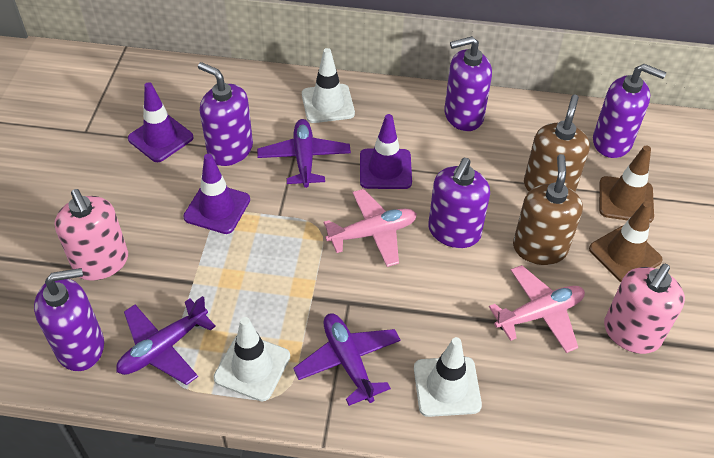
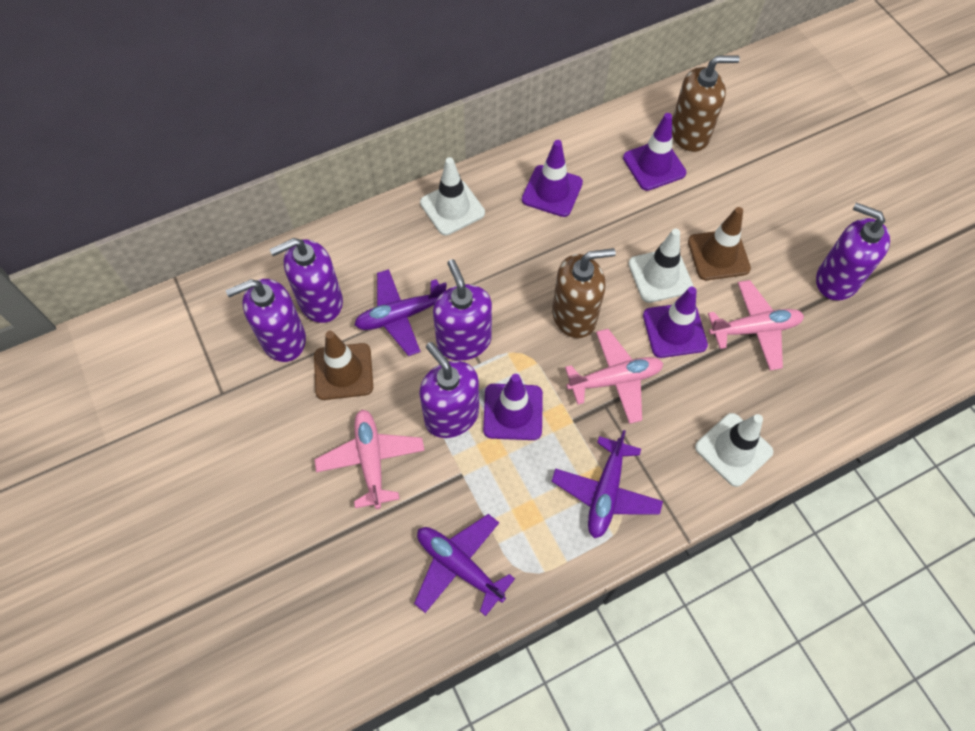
pink plane: 2 -> 3
pink soap dispenser: 2 -> 0
purple traffic cone: 3 -> 4

